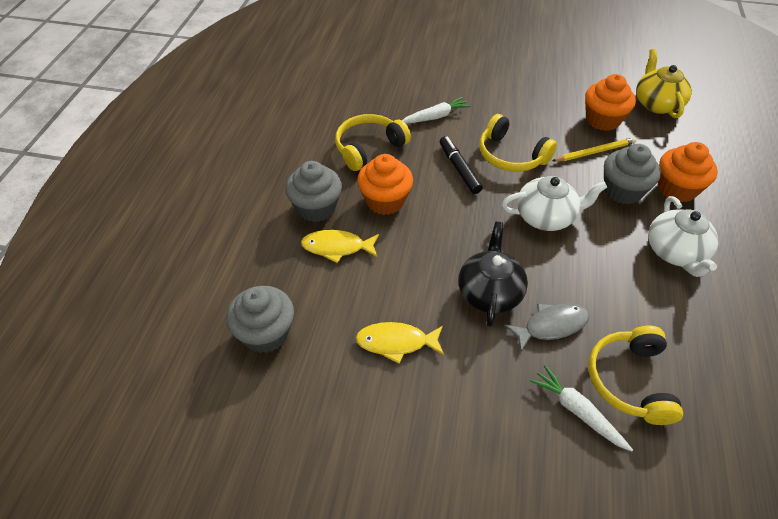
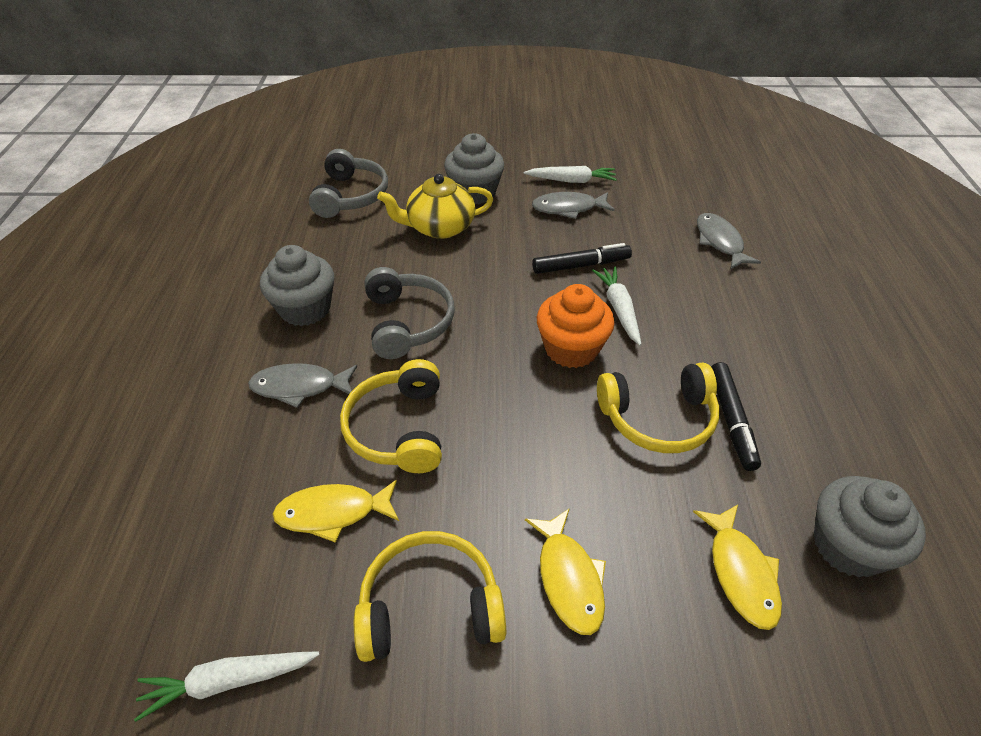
black marker: 1 -> 2
black teapot: 1 -> 0
grey fish: 1 -> 3
grey headphones: 0 -> 2
orange cupcake: 3 -> 1
white carrot: 2 -> 3
white teapot: 2 -> 0
yellow fish: 2 -> 3
yellow pencil: 1 -> 0

